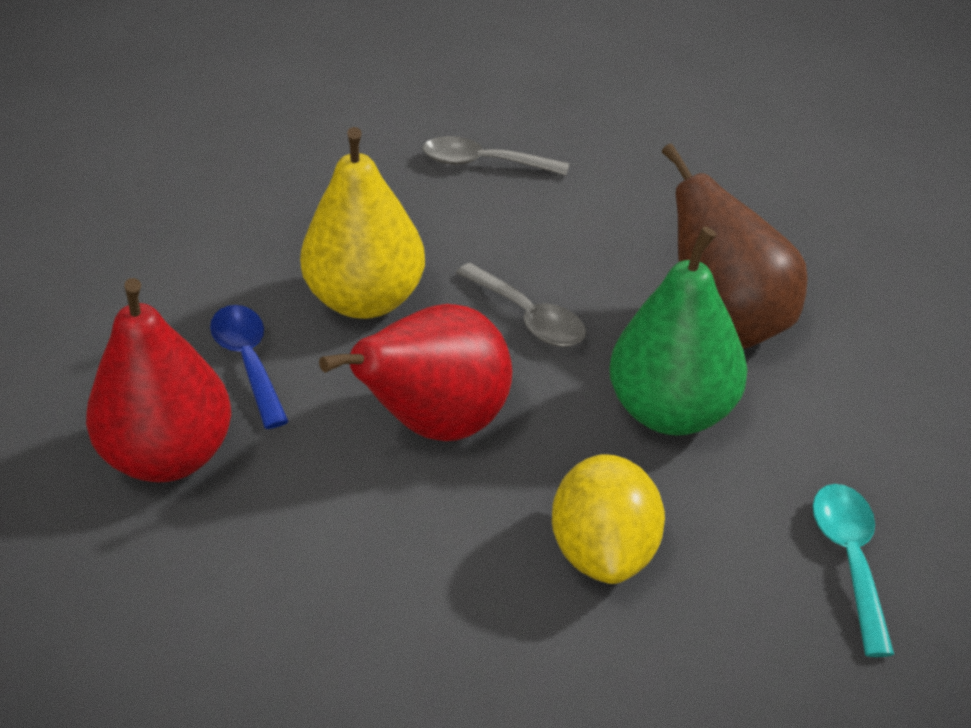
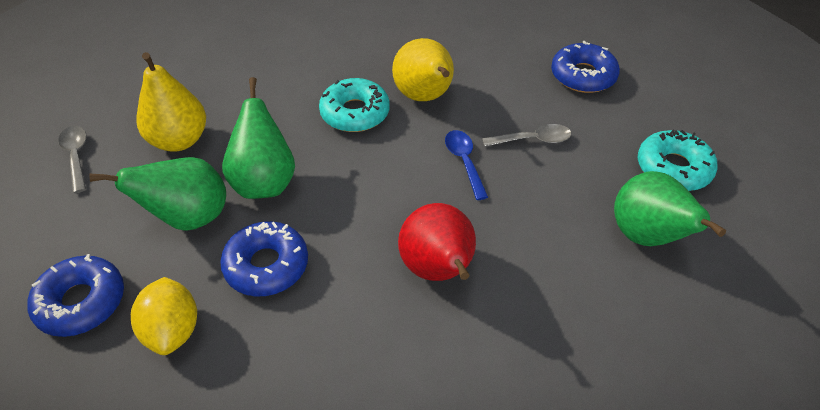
blue donut: 0 -> 3
brown pear: 1 -> 0
green pear: 1 -> 3
red pear: 2 -> 1
turquoise donut: 0 -> 2
turquoise spoon: 1 -> 0
yellow pear: 1 -> 2

